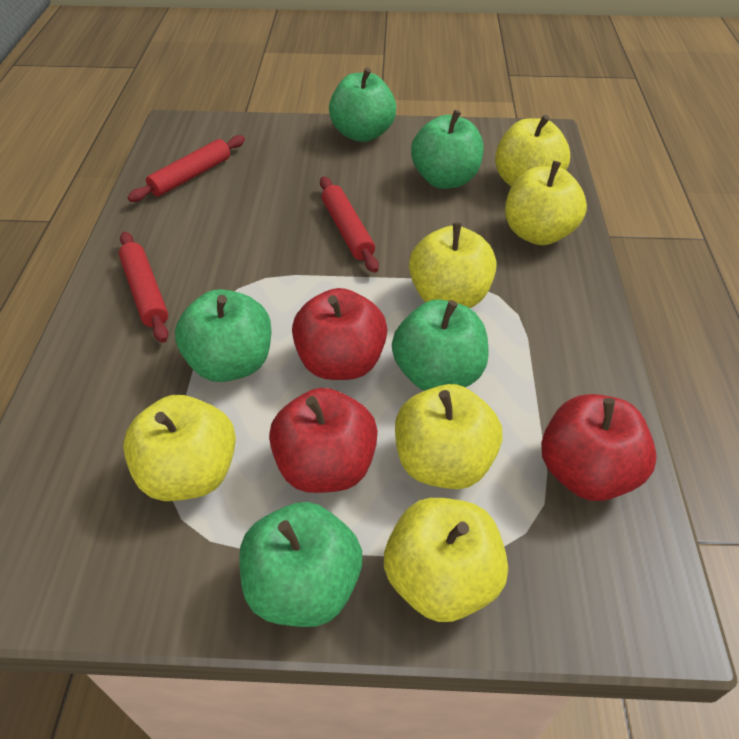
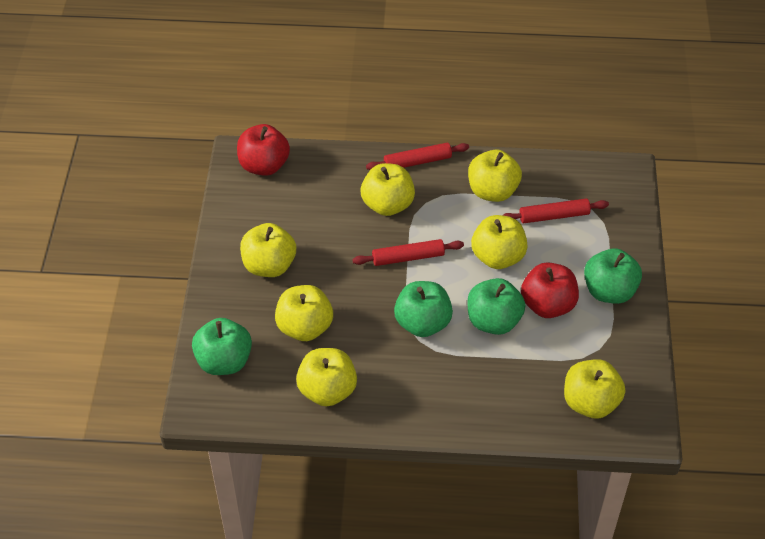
green apple: 5 -> 4
red apple: 3 -> 2
yellow apple: 6 -> 7

